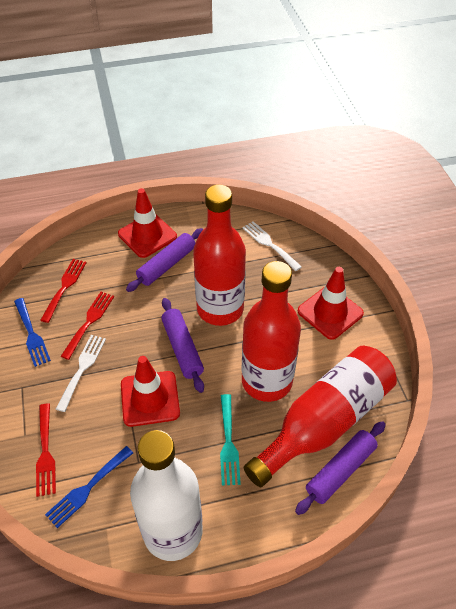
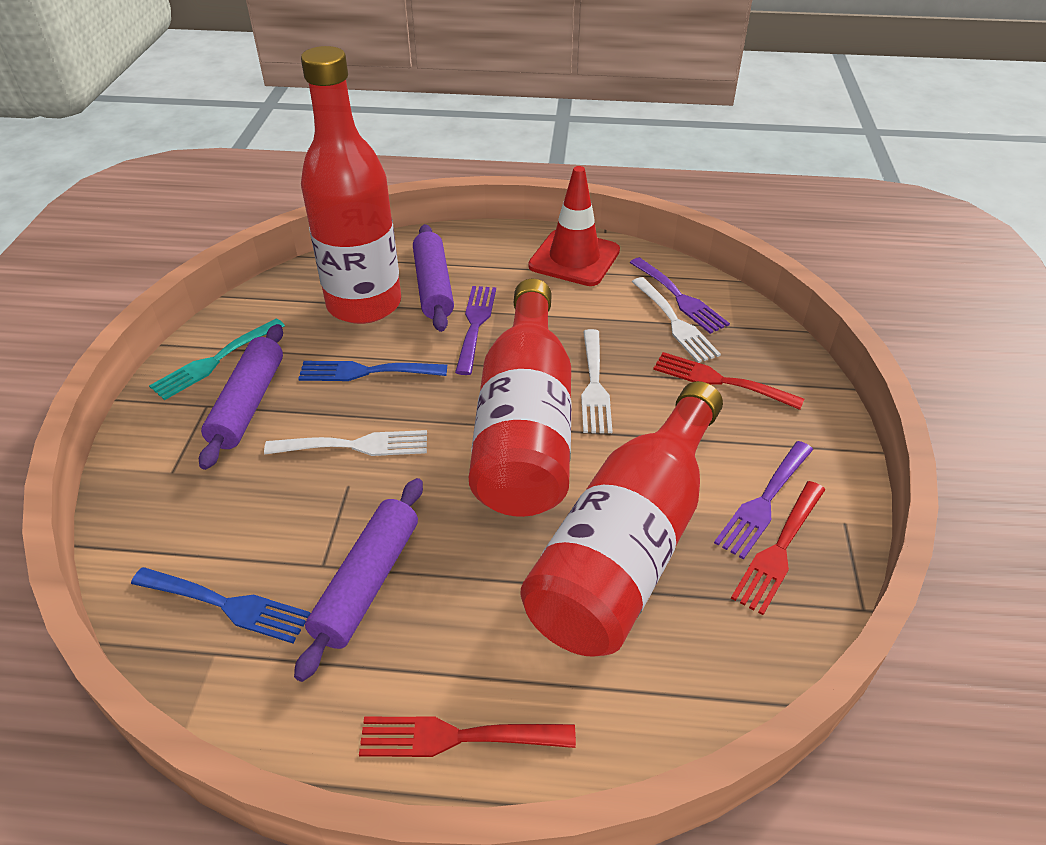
purple fork: 0 -> 3
red traffic cone: 3 -> 1
white bottle: 1 -> 0
white fork: 2 -> 3

